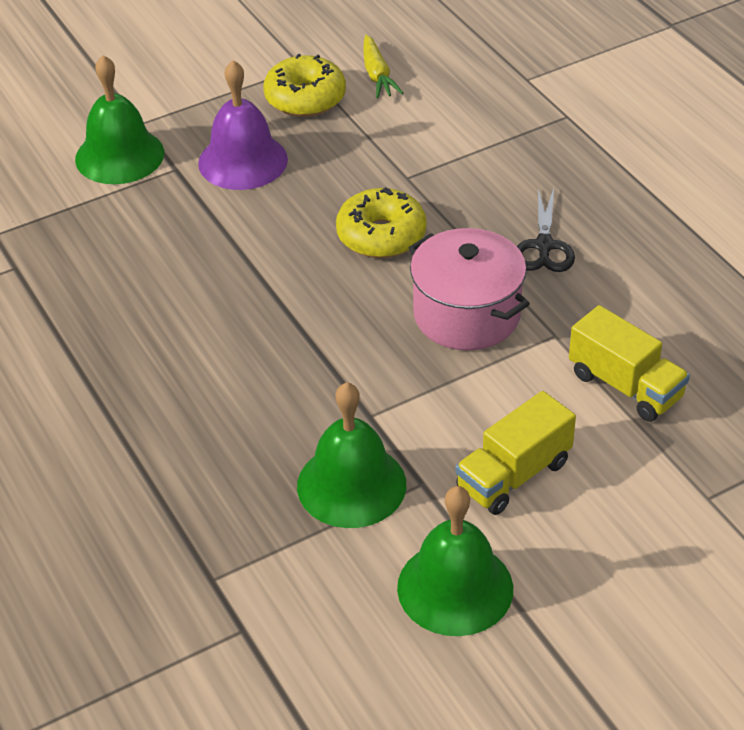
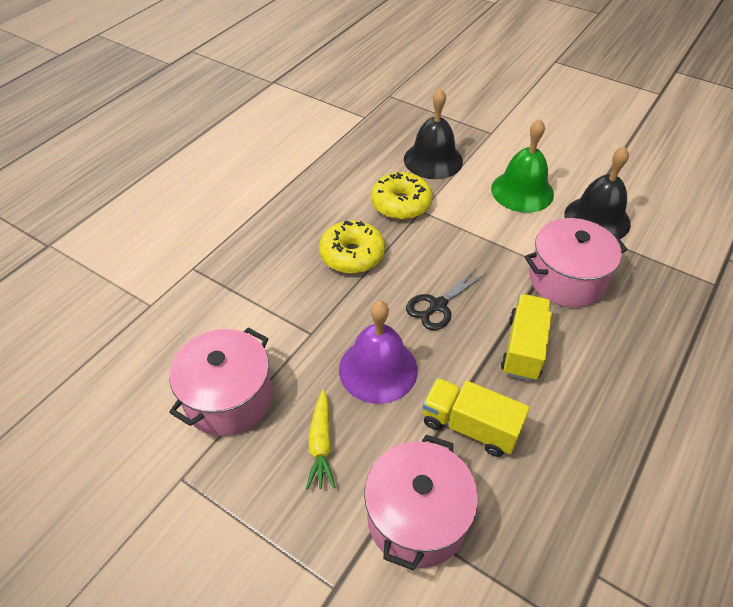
black bell: 0 -> 2
green bell: 3 -> 1
pink pot: 1 -> 3

